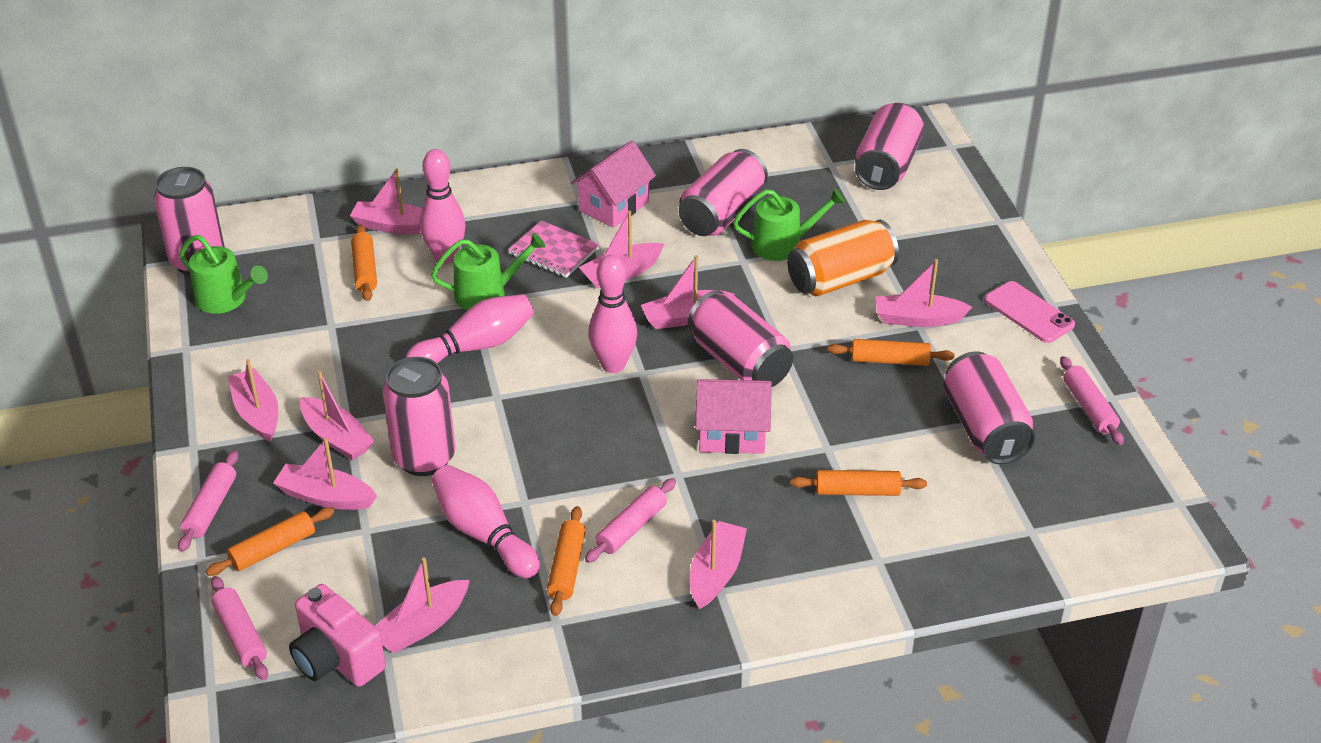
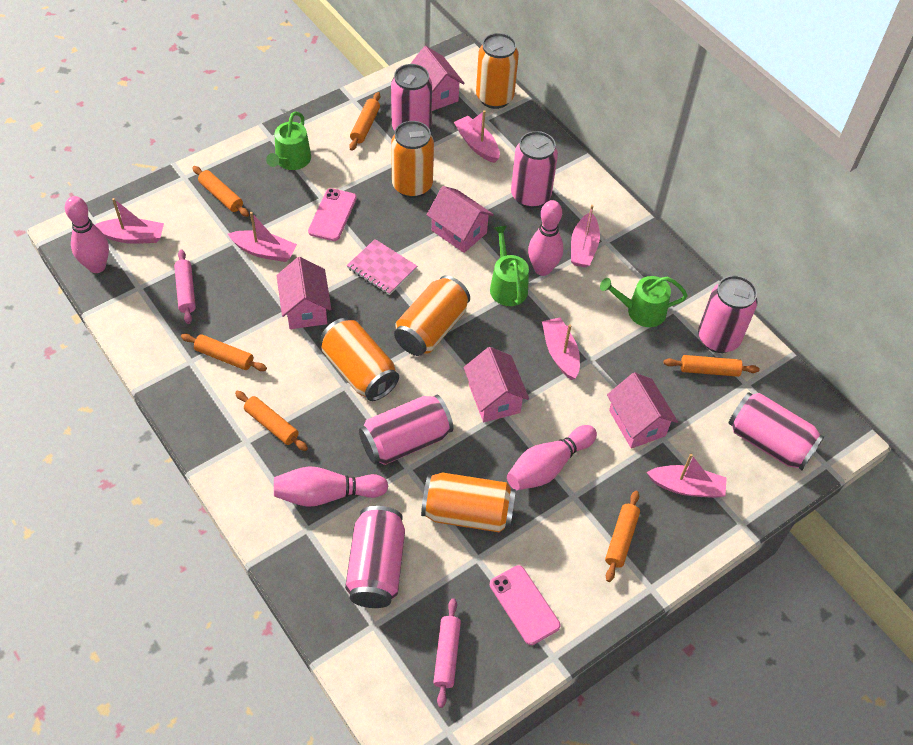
orange can: 1 -> 5
orange rolling pin: 5 -> 6
pink boat: 9 -> 6
pink camera: 1 -> 0
pink house: 2 -> 5
pink phone: 1 -> 2
pink rolling pin: 4 -> 2

